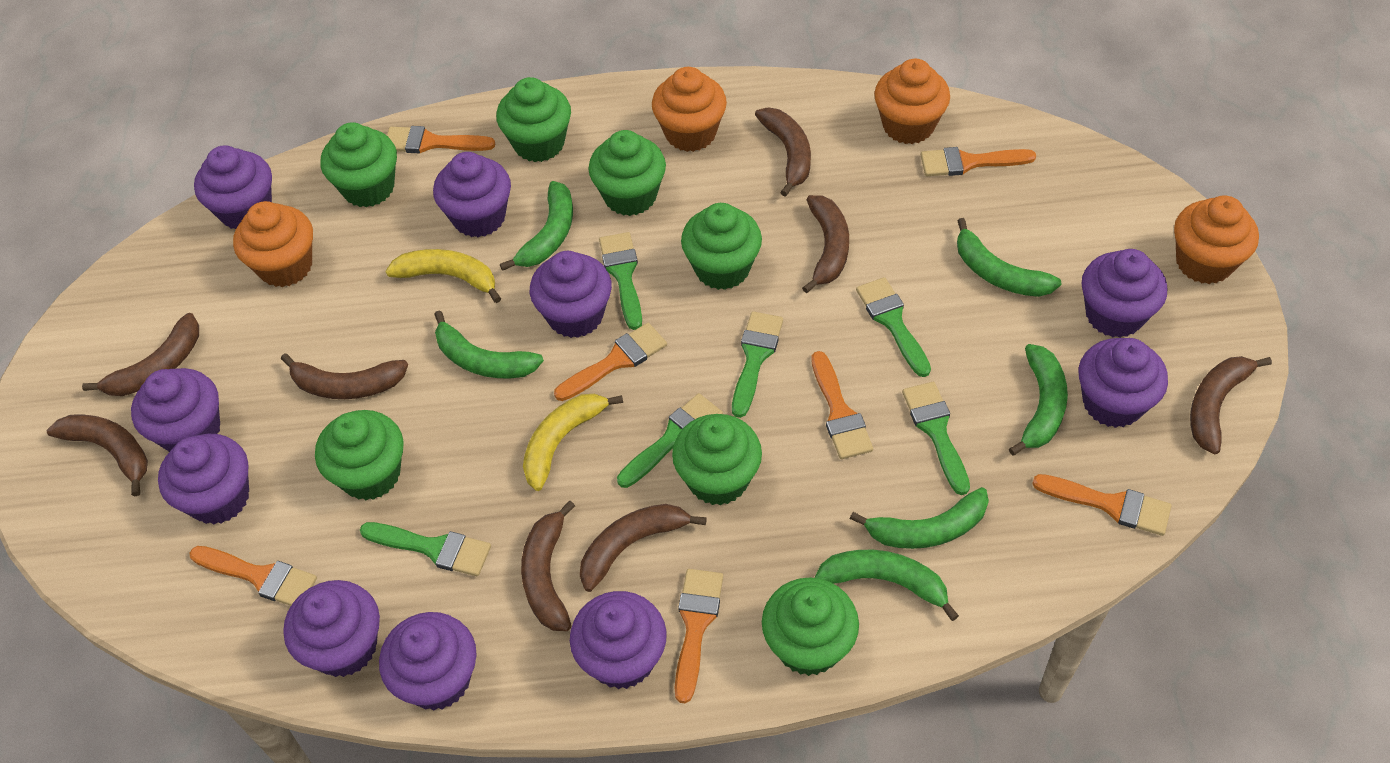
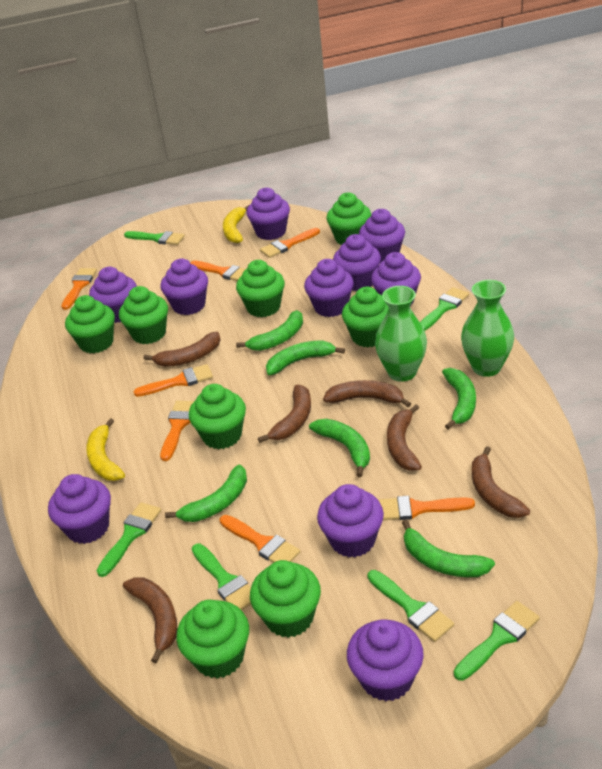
brown banana: 8 -> 6
green cupcake: 7 -> 8
green vase: 0 -> 2
orange cupcake: 4 -> 0

